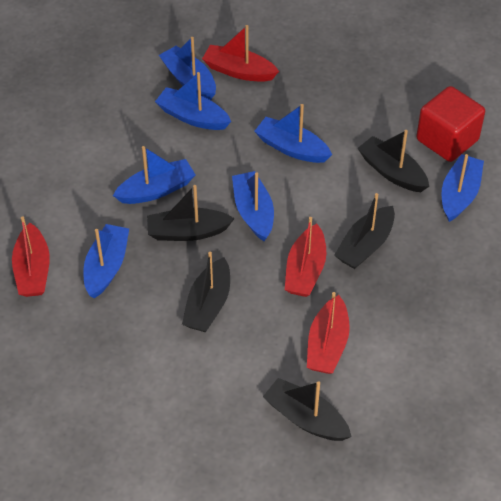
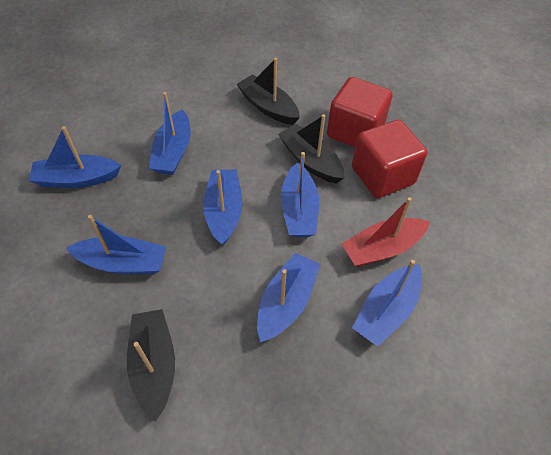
black boat: 5 -> 3
red boat: 4 -> 1
red cube: 1 -> 2

